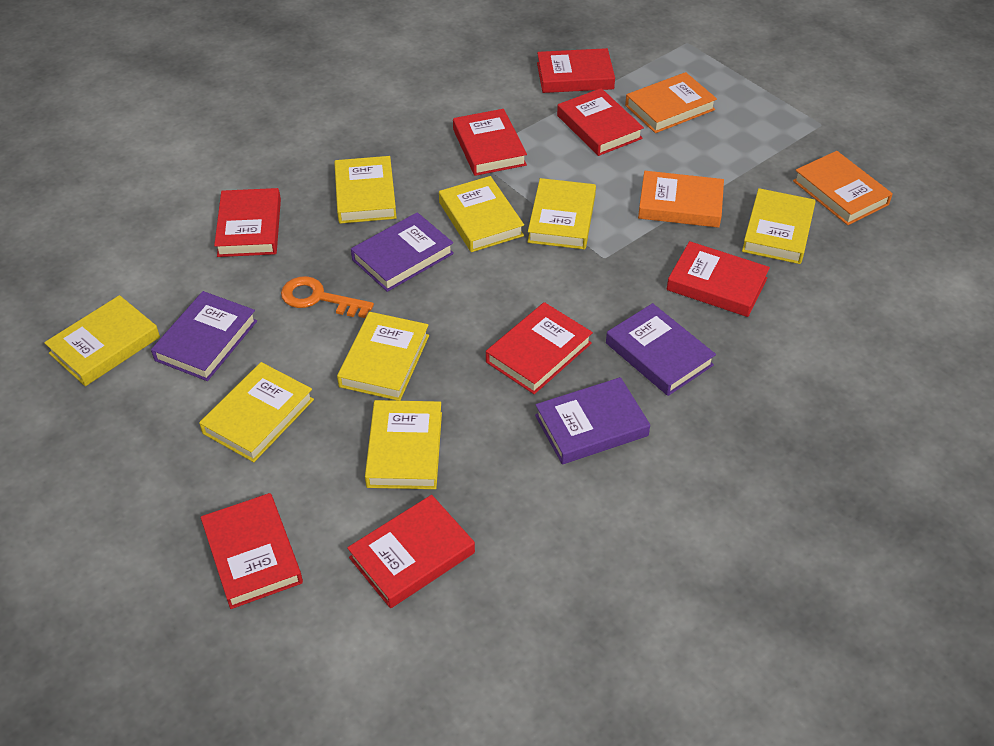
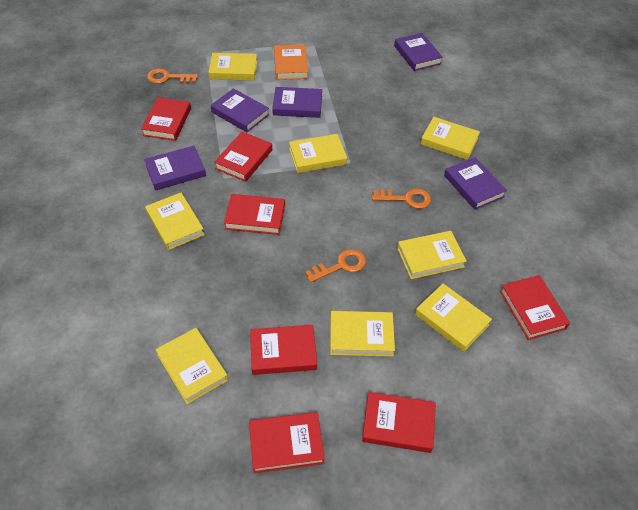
orange book: 3 -> 1
orange key: 1 -> 3
purple book: 4 -> 5
red book: 8 -> 7

